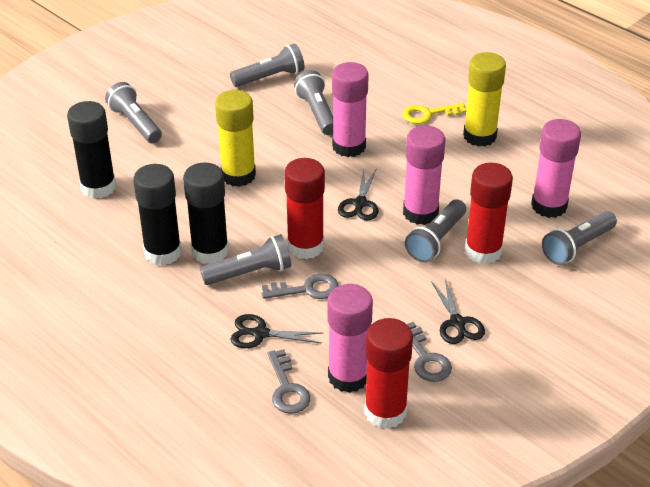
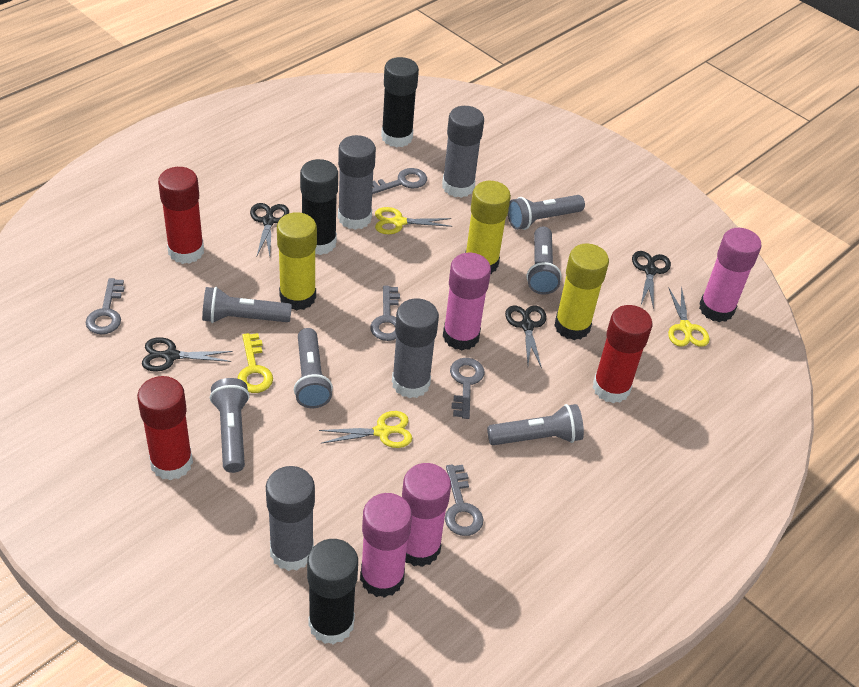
black scissors: 3 -> 4
grey glue stick: 0 -> 4
grey key: 3 -> 5
yellow glue stick: 2 -> 3
yellow scissors: 0 -> 3

